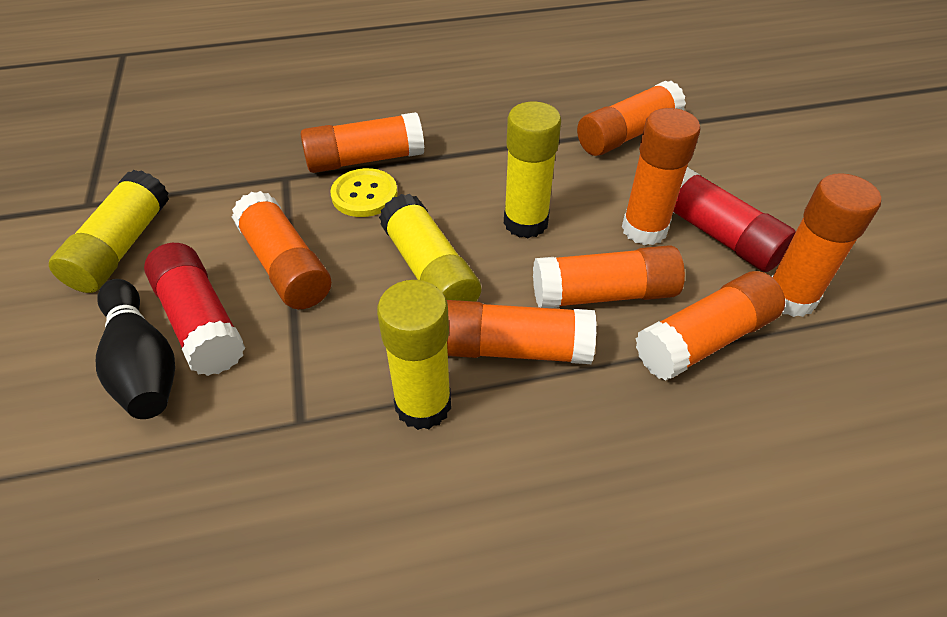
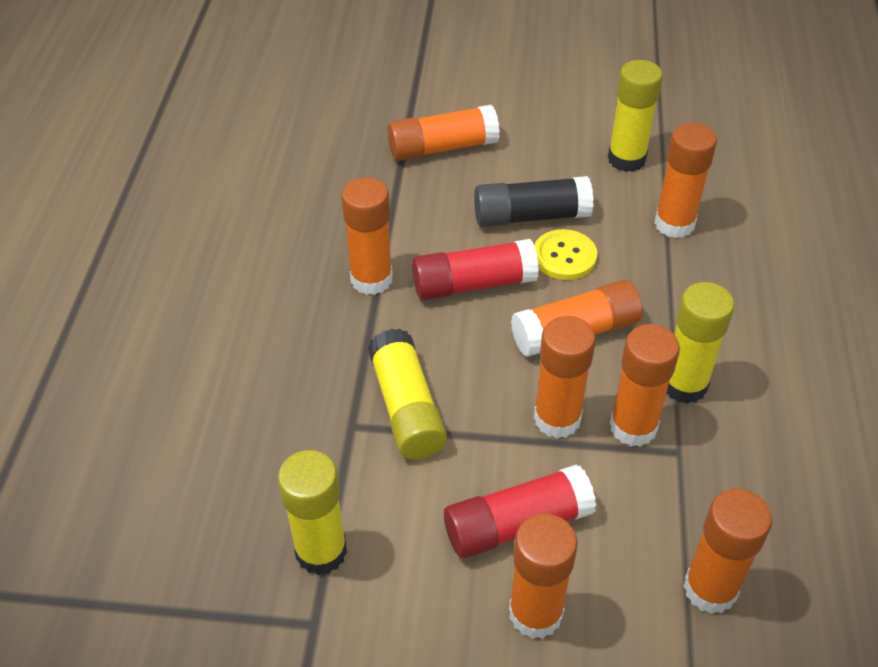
black bowling pin: 1 -> 0
black glue stick: 0 -> 1

